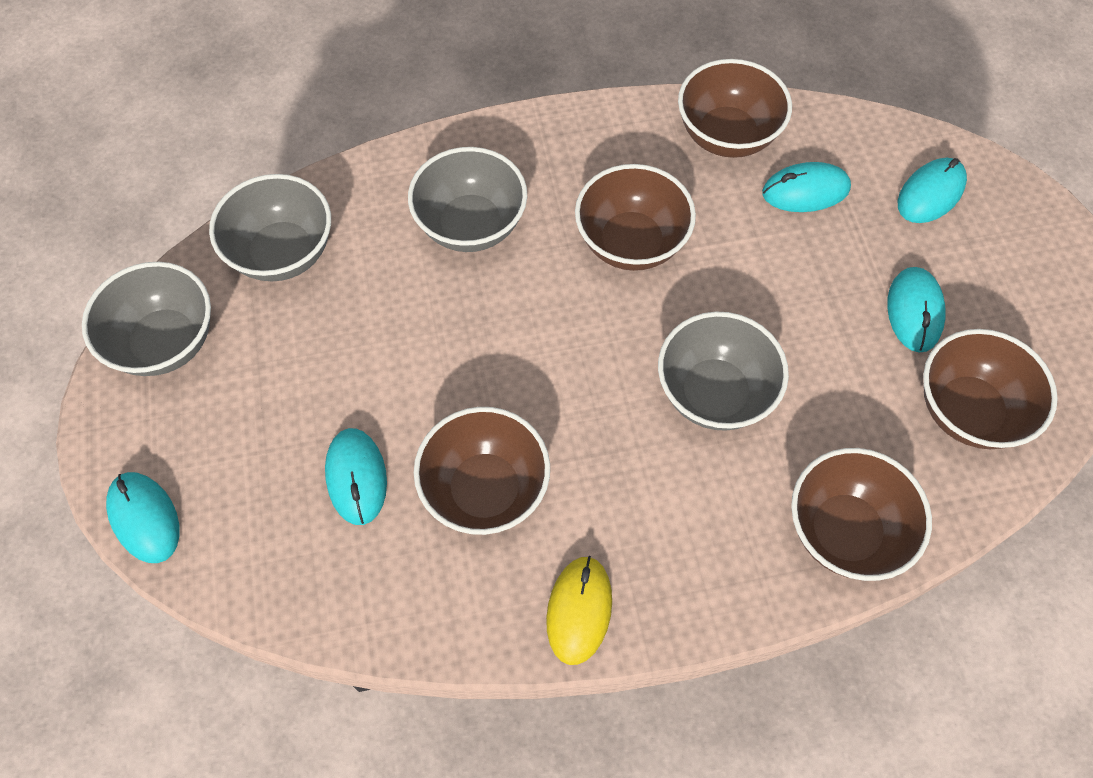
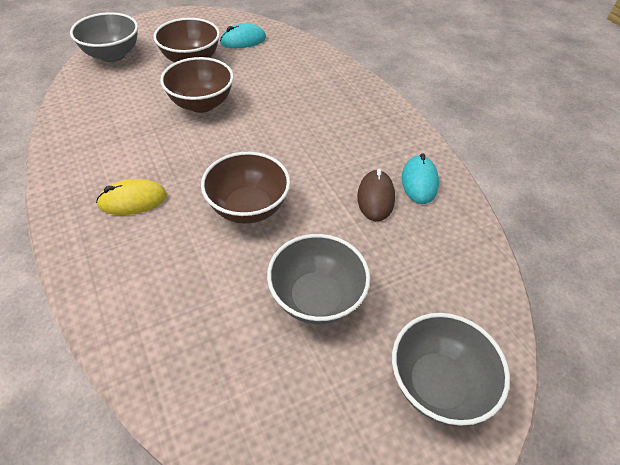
brown bowl: 5 -> 3
brown mouse: 0 -> 1
grey bowl: 4 -> 3
turquoise mouse: 5 -> 2

